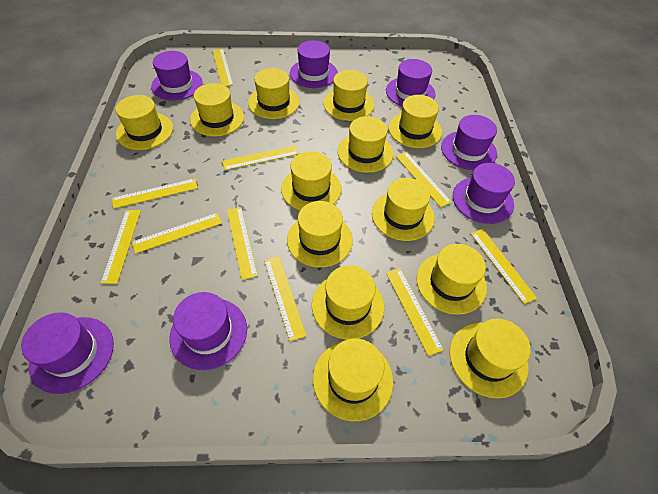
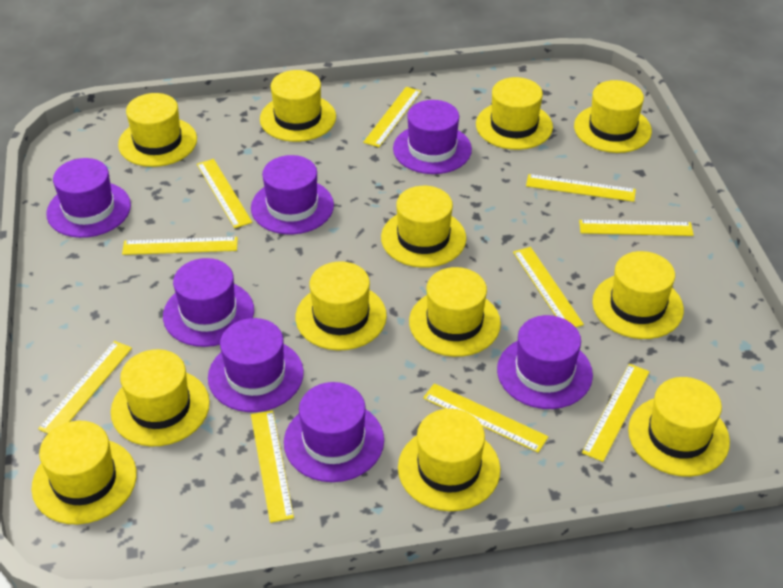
yellow hat: 13 -> 12

